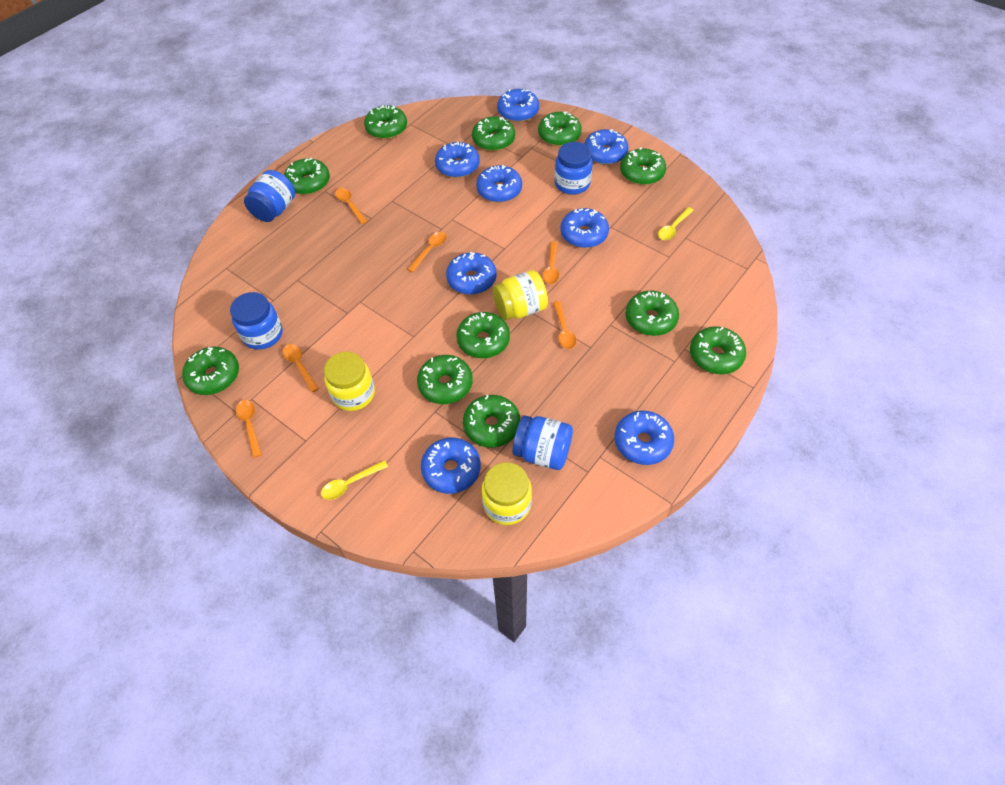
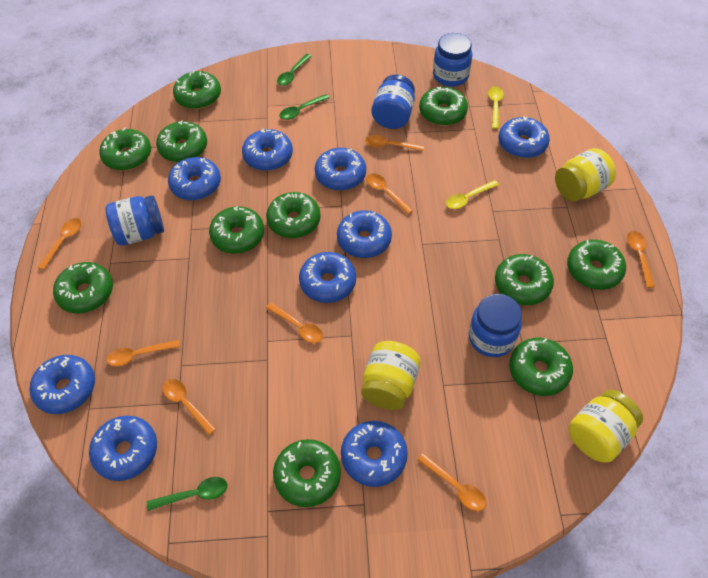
blue donut: 8 -> 9
green spoon: 0 -> 3
orange spoon: 6 -> 8

